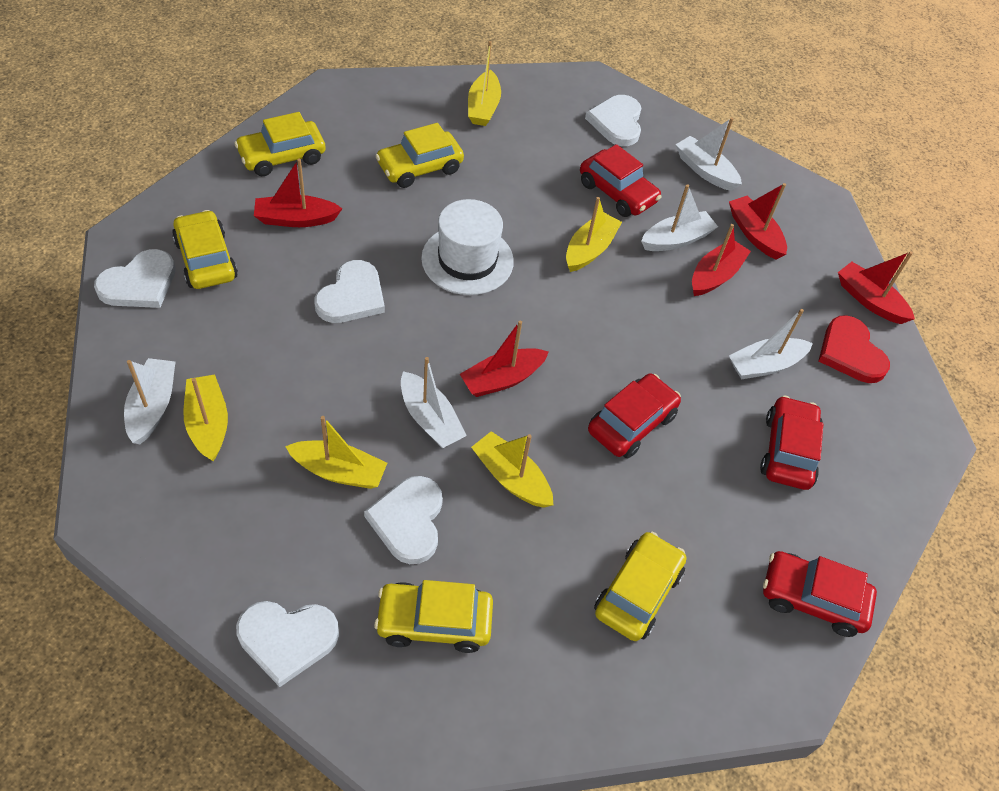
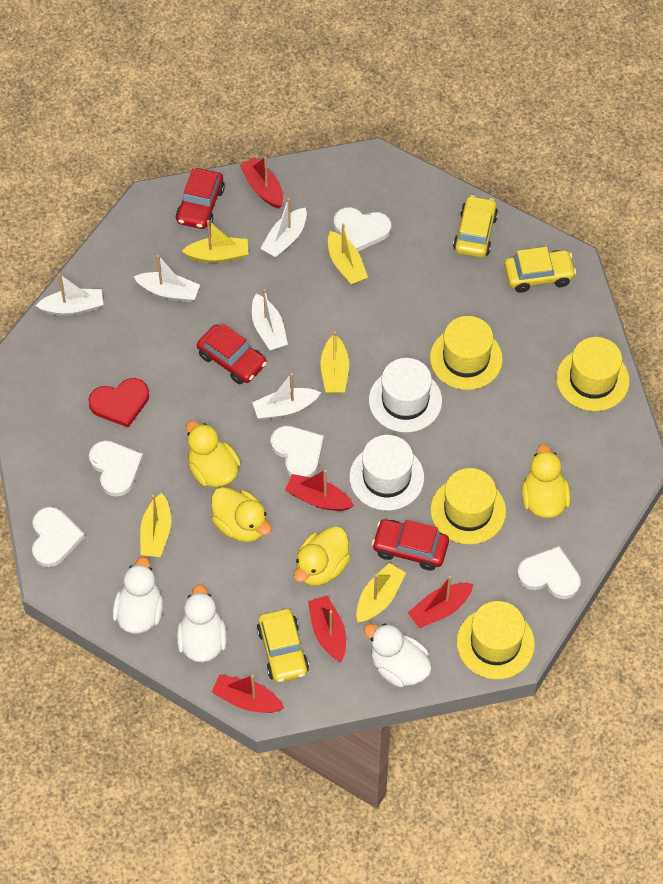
red car: 4 -> 3
white duck: 0 -> 3
white hat: 1 -> 2
yellow car: 5 -> 3
yellow duck: 0 -> 4
yellow hat: 0 -> 4

